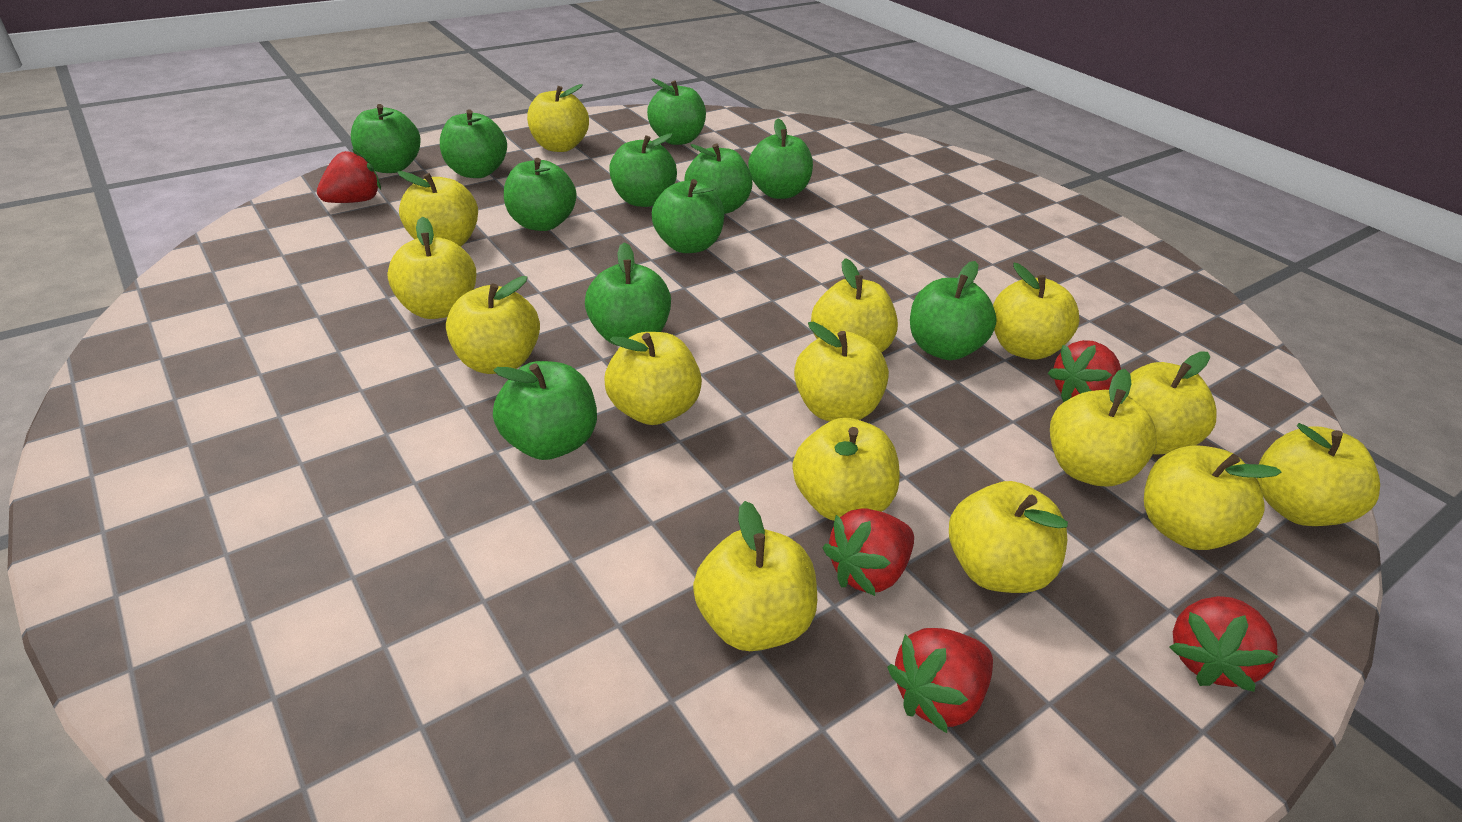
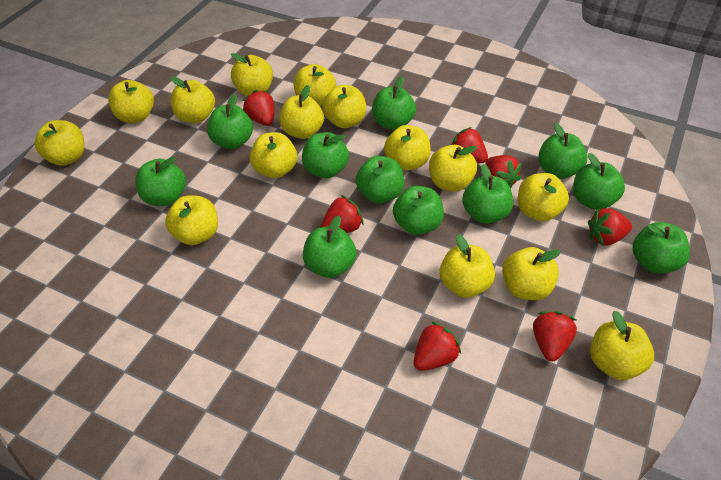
red strawberry: 5 -> 7

